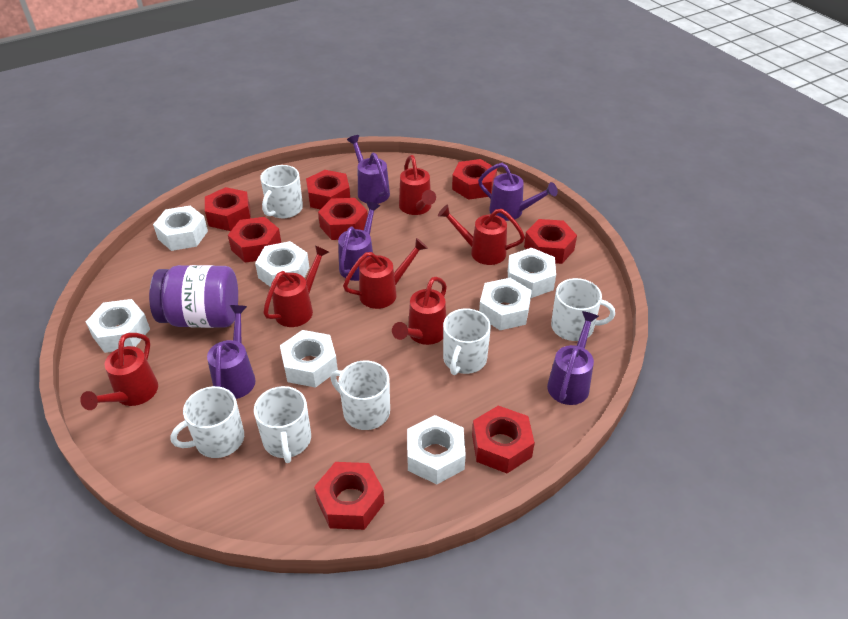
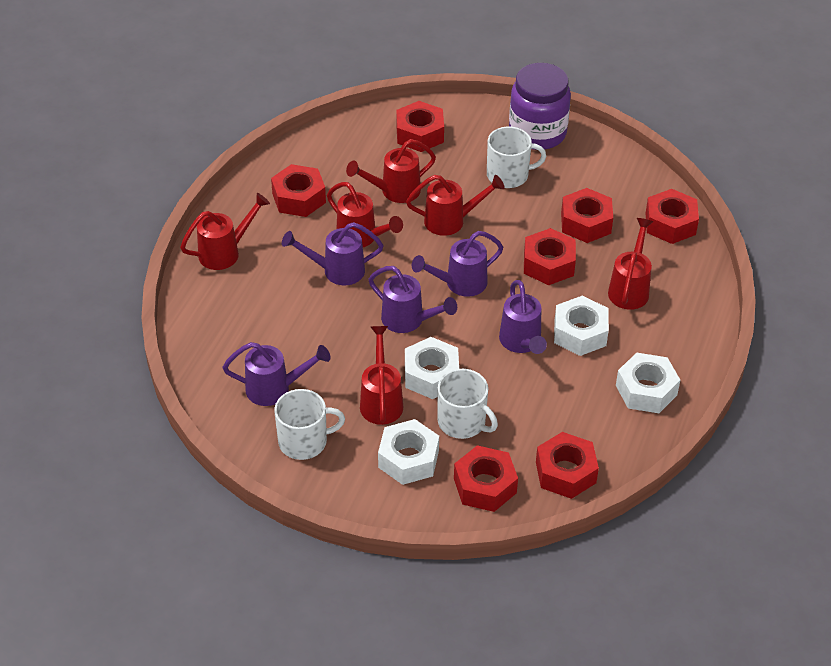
red nut: 8 -> 7
white mug: 6 -> 3
white nut: 7 -> 4

